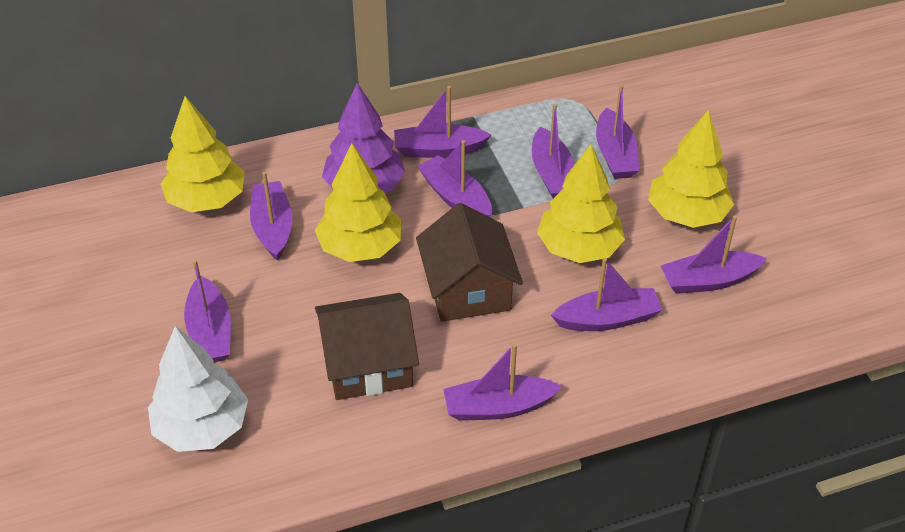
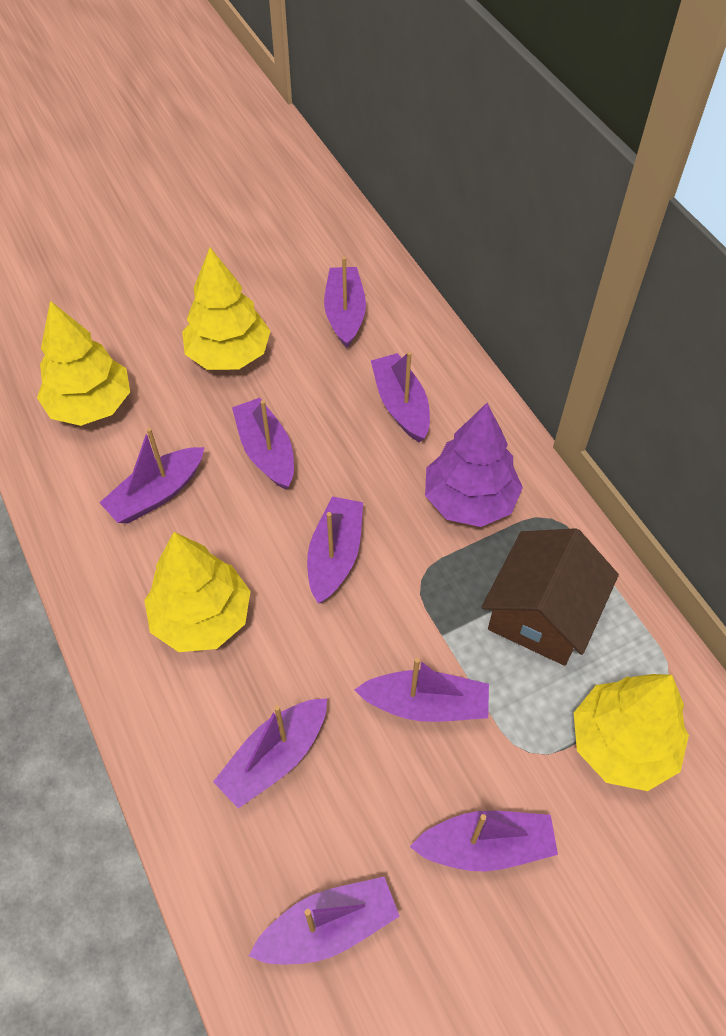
brown house: 2 -> 1
white tree: 1 -> 0

